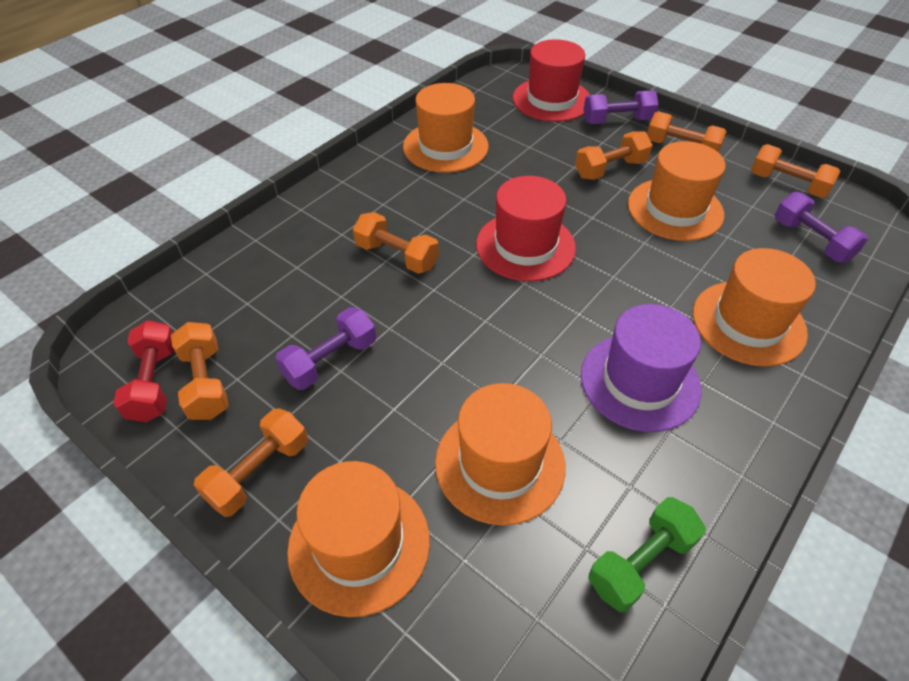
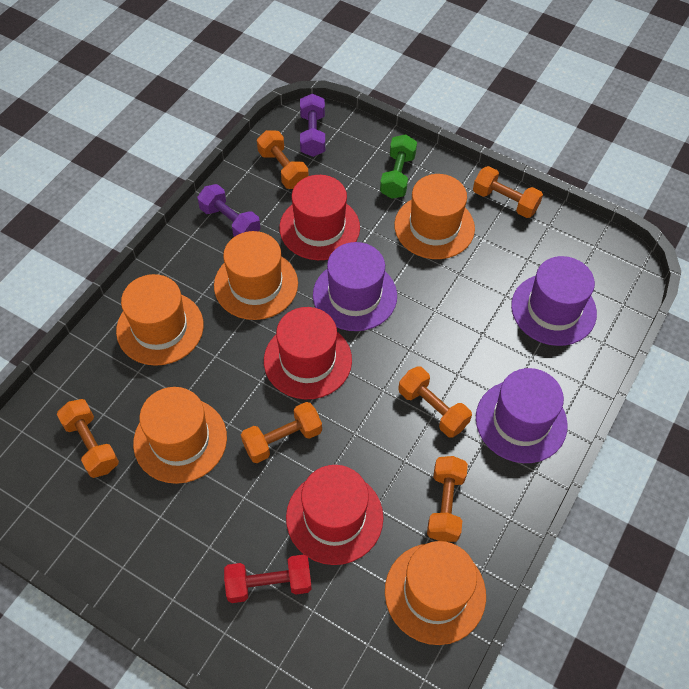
purple dumbbell: 3 -> 2
purple hat: 1 -> 3
red hat: 2 -> 3

